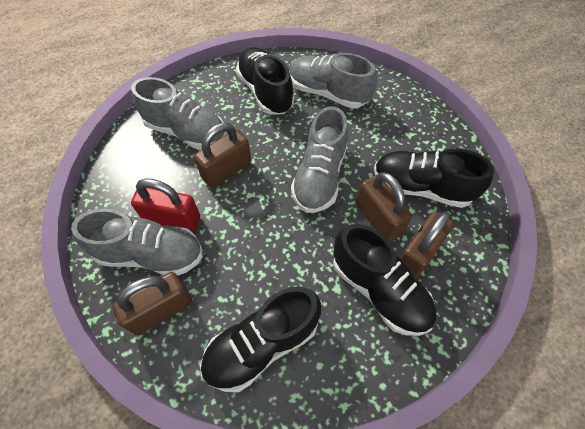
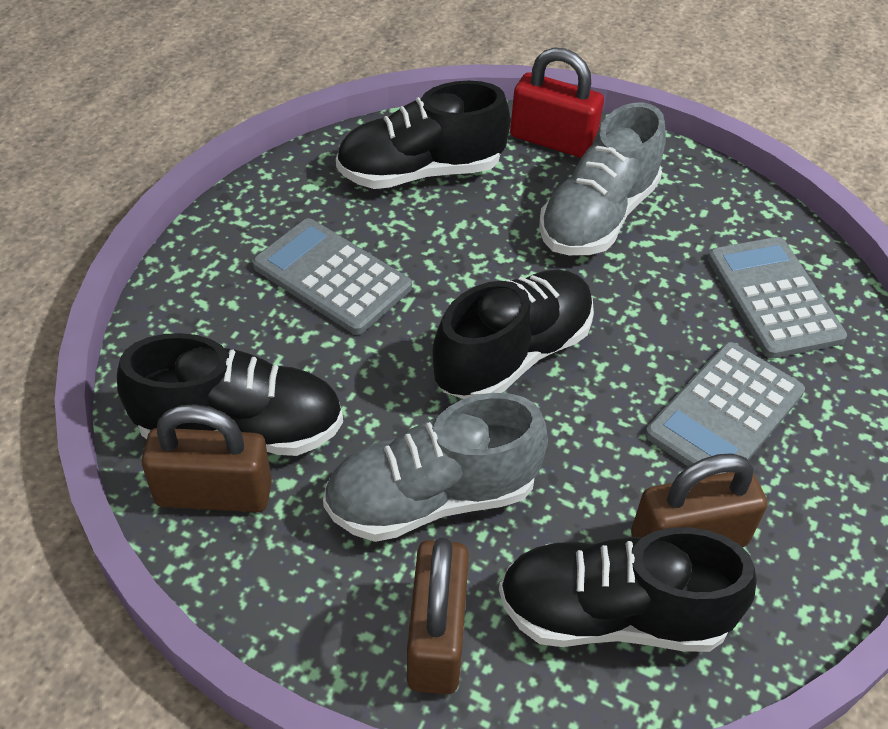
brown padlock: 4 -> 3
grey calculator: 0 -> 3
grey shoe: 4 -> 2

